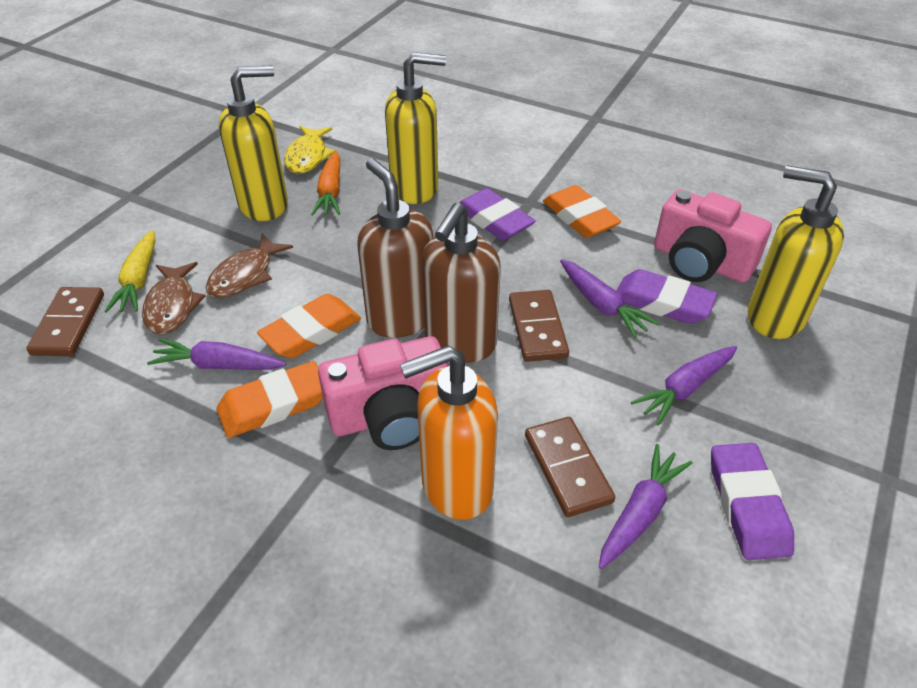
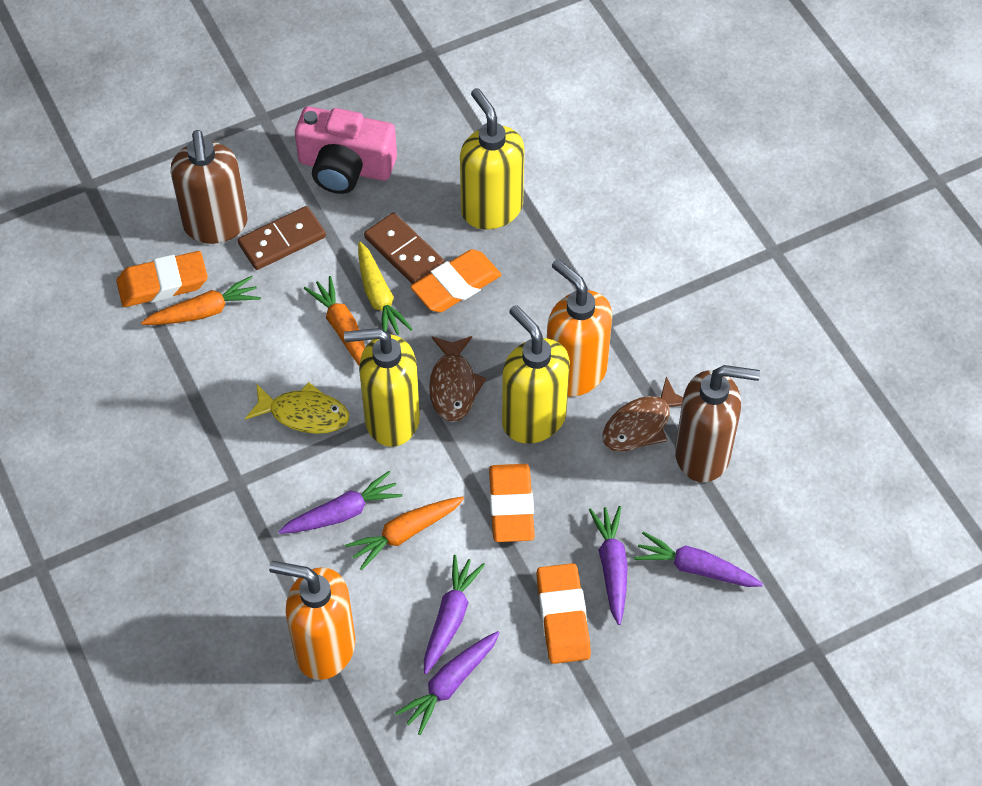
brown domino: 3 -> 2
orange carrot: 1 -> 3
orange eraser: 3 -> 4
orange soap dispenser: 1 -> 2
pink camera: 2 -> 1
purple carrot: 4 -> 5
purple eraser: 3 -> 0

